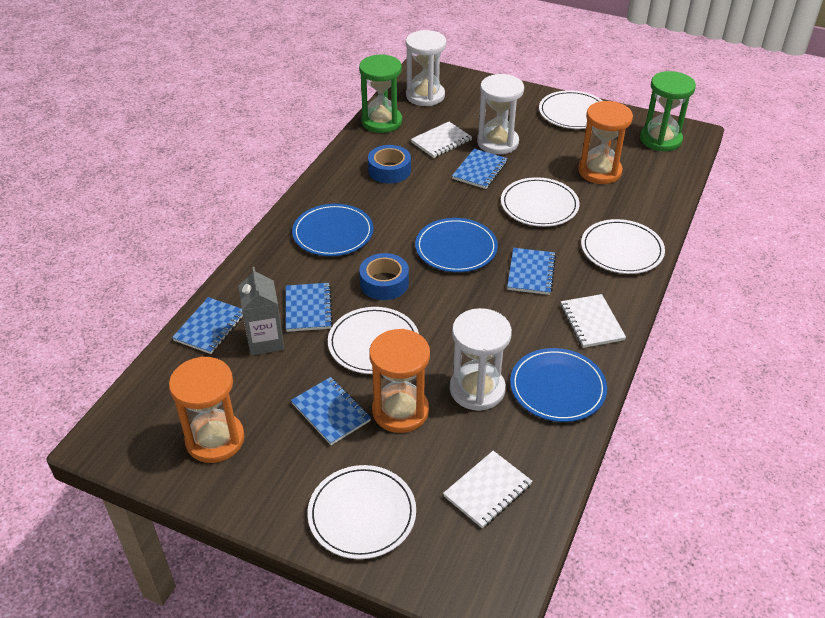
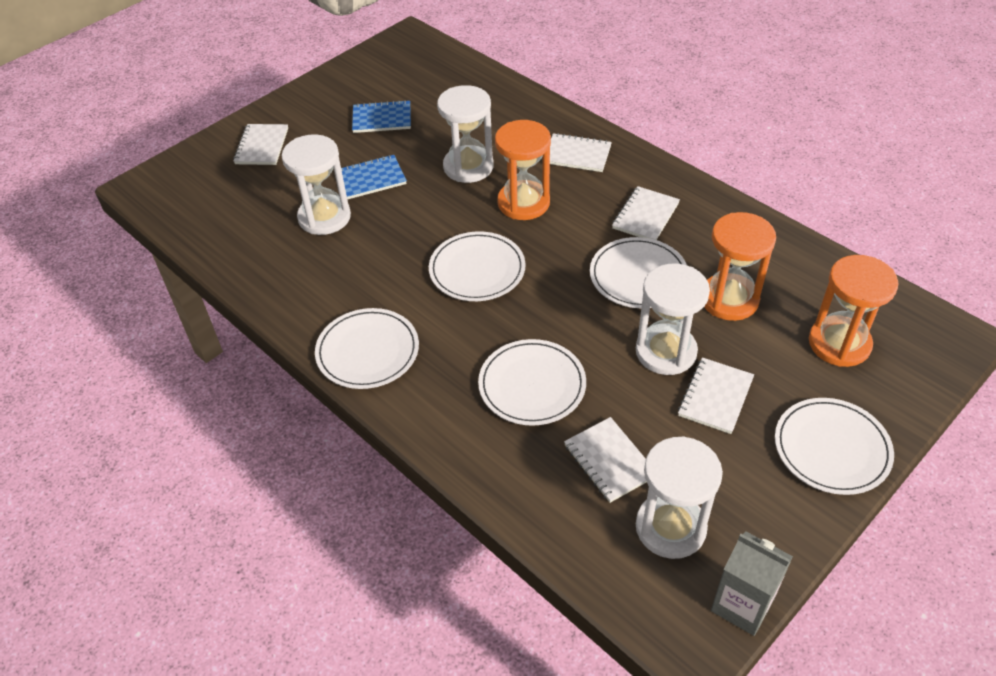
blue notebook: 5 -> 2
blue plate: 3 -> 0
blue tape: 2 -> 0
green hourglass: 2 -> 0
white hourglass: 3 -> 4
white notebook: 3 -> 5

